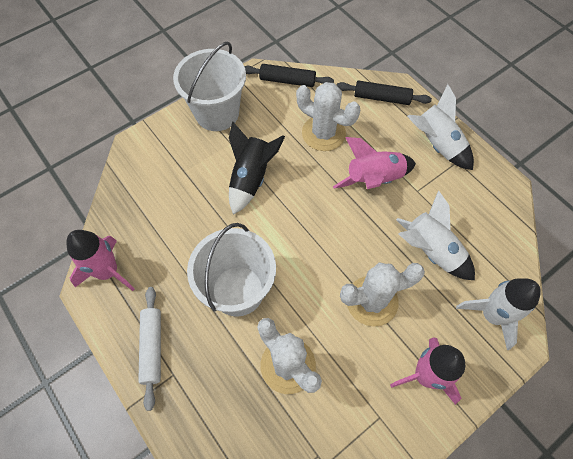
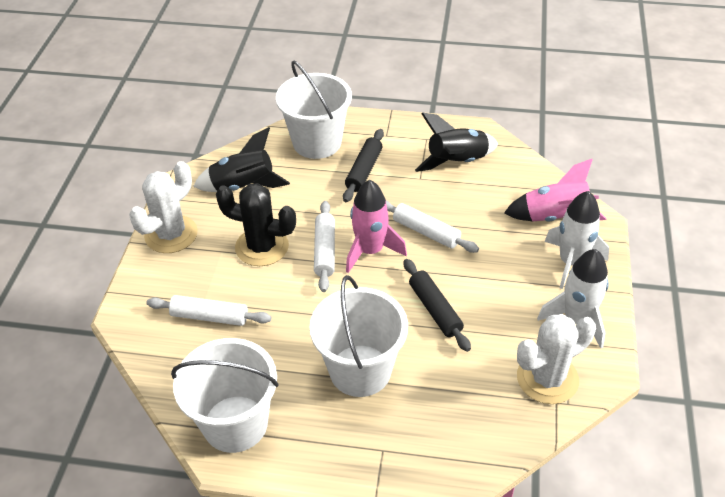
black cactus: 0 -> 1
black rocket: 1 -> 2
pink rocket: 3 -> 2
white bucket: 2 -> 3
white cactus: 3 -> 2
white rocket: 3 -> 2
white rolling pin: 1 -> 3

